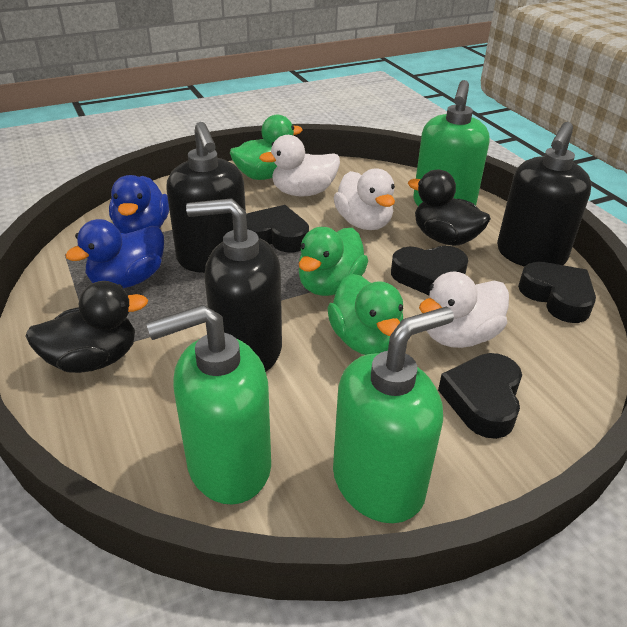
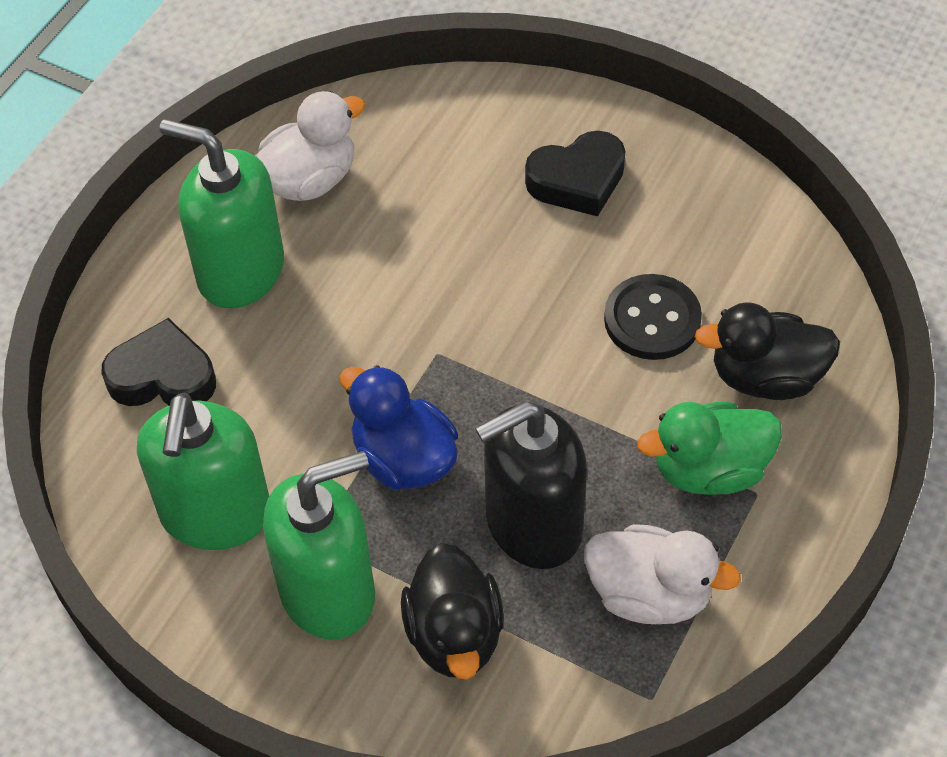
black button: 0 -> 1
black heart: 4 -> 2
black soap dispenser: 3 -> 1
blue duck: 2 -> 1
green duck: 3 -> 1
white duck: 3 -> 2

